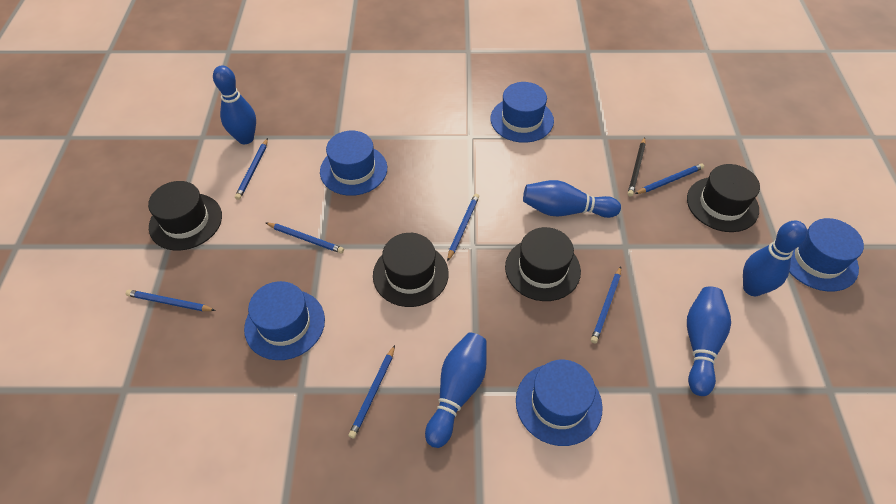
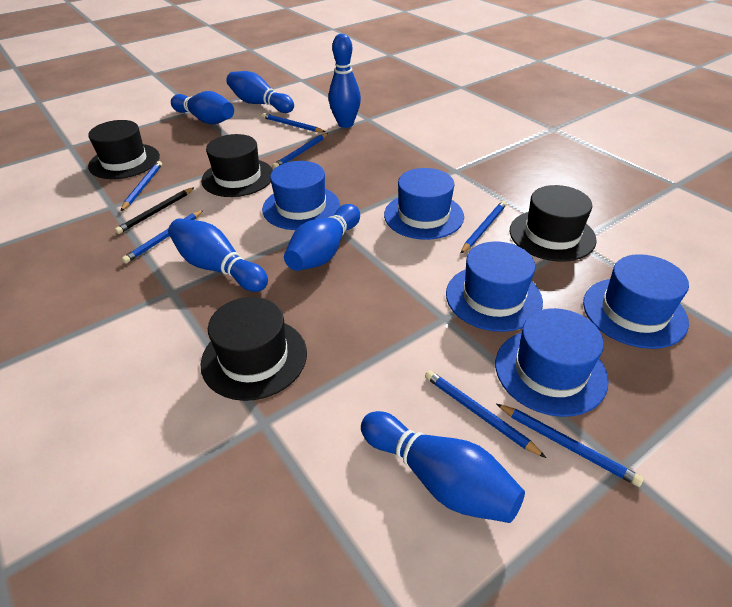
blue bowling pin: 5 -> 6

